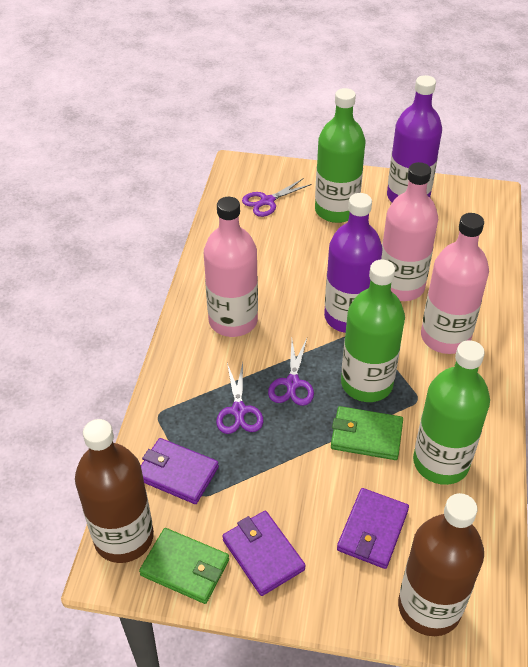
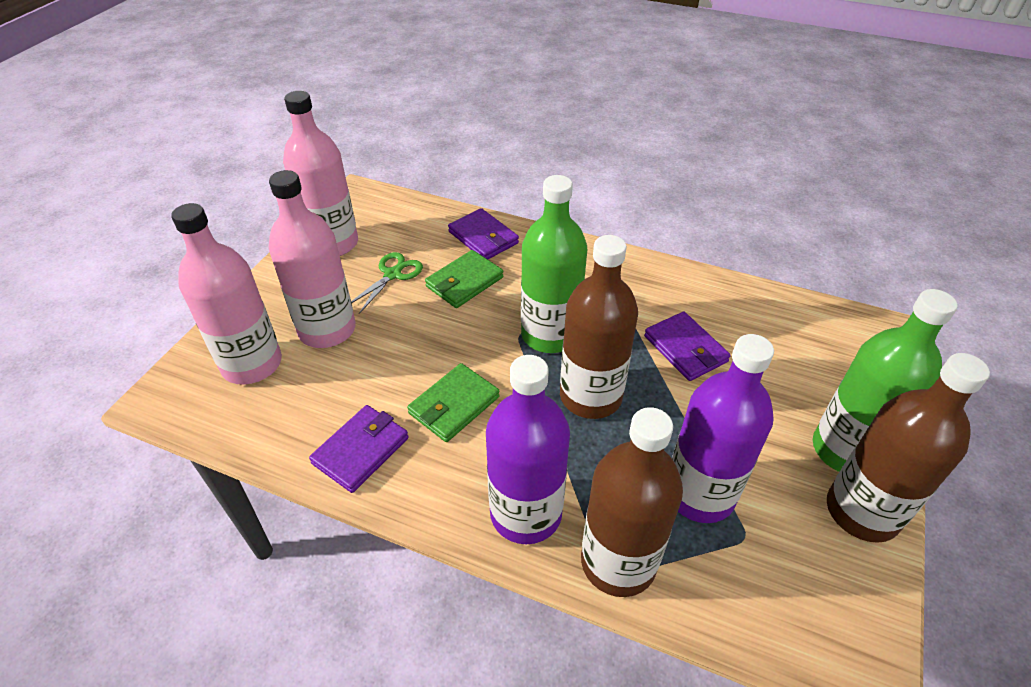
brown bottle: 2 -> 3
green bottle: 3 -> 2
green scissors: 0 -> 1
purple scissors: 3 -> 0

